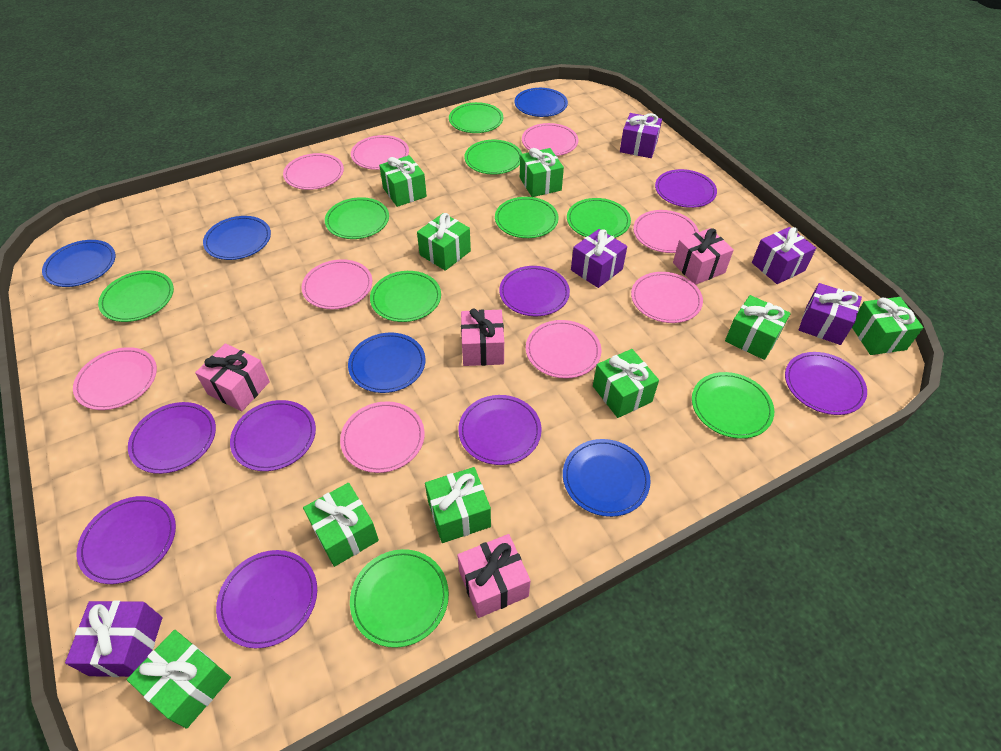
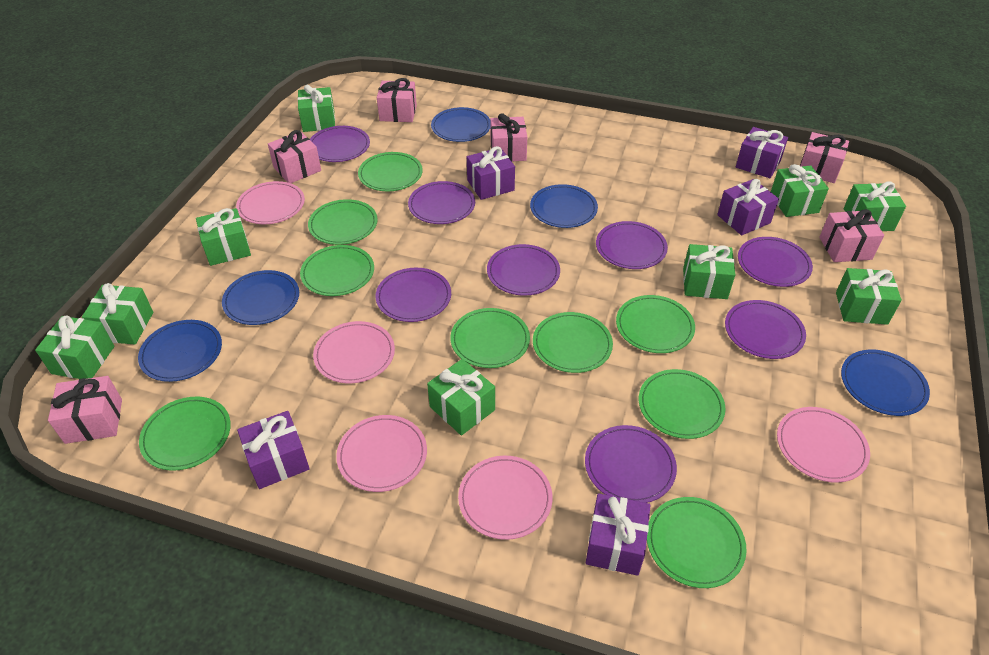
pink gift: 4 -> 6
pink plate: 9 -> 5

